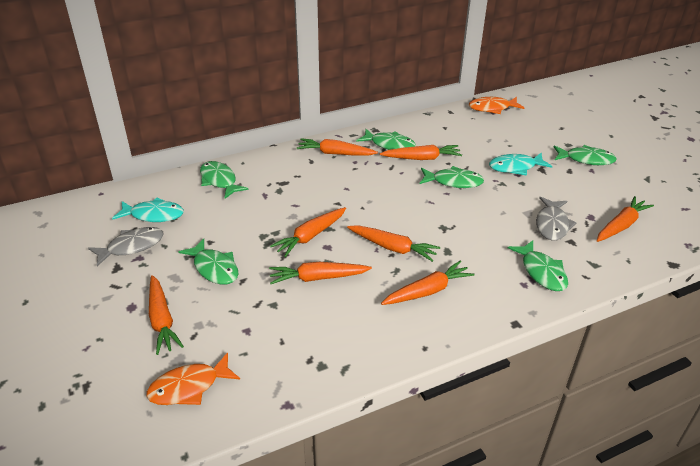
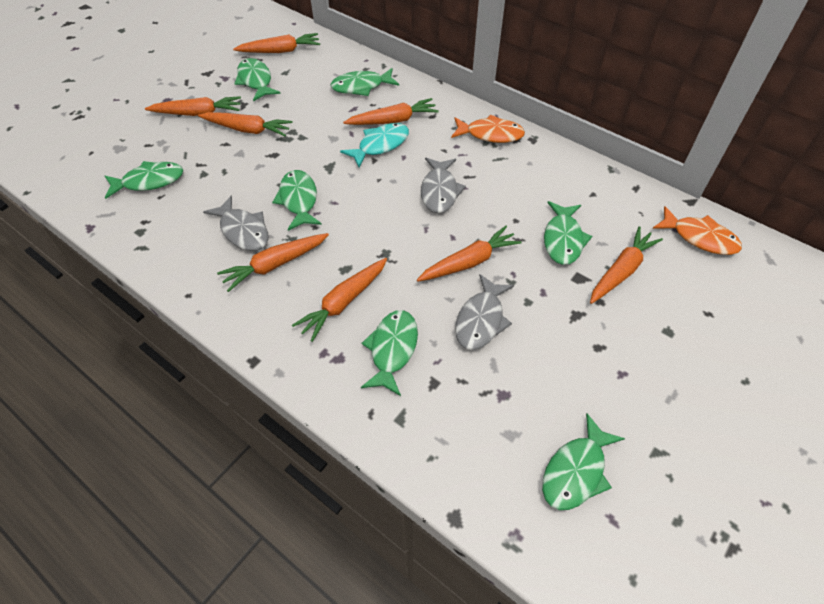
green fish: 6 -> 7
grey fish: 2 -> 3
turquoise fish: 2 -> 1

